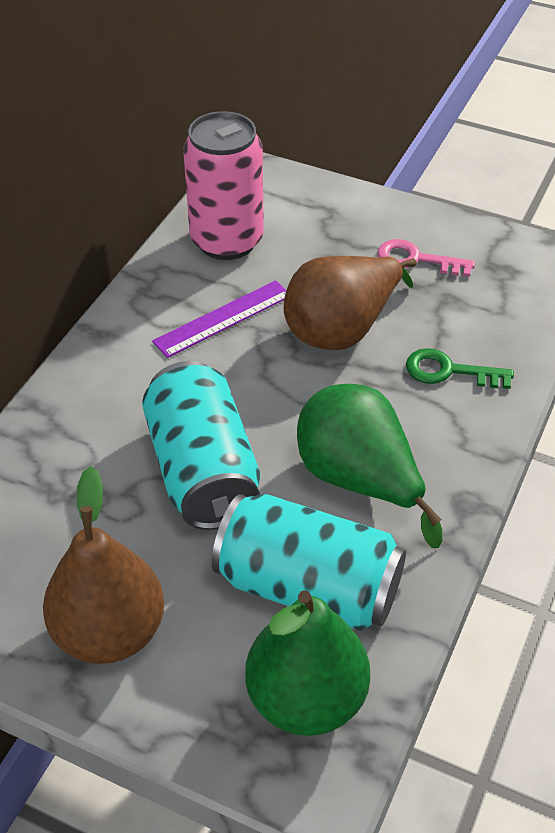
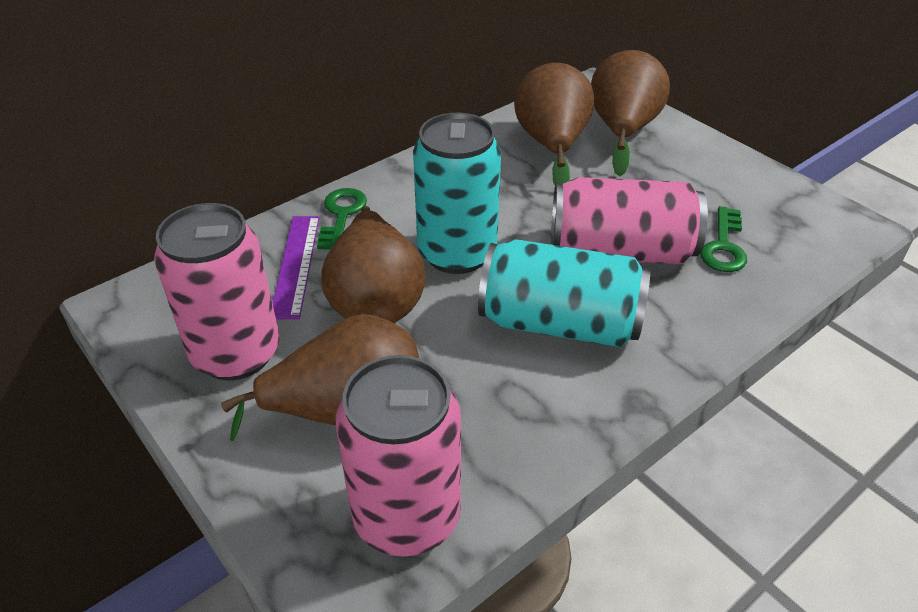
brown pear: 2 -> 4
green key: 1 -> 2
green pear: 2 -> 0
pink can: 1 -> 3
pink key: 1 -> 0

